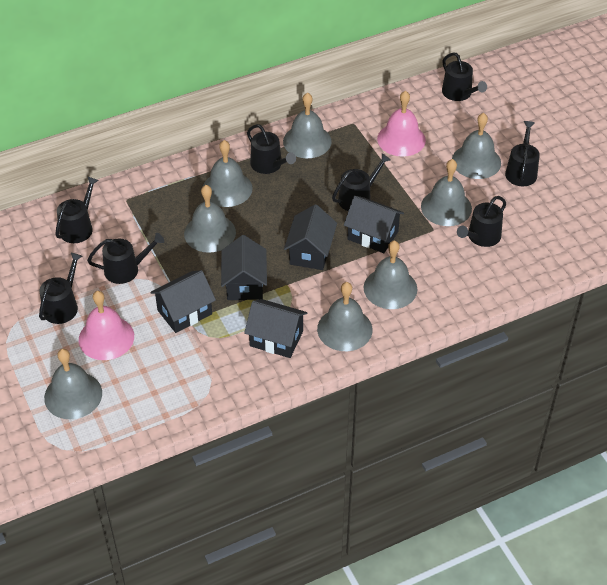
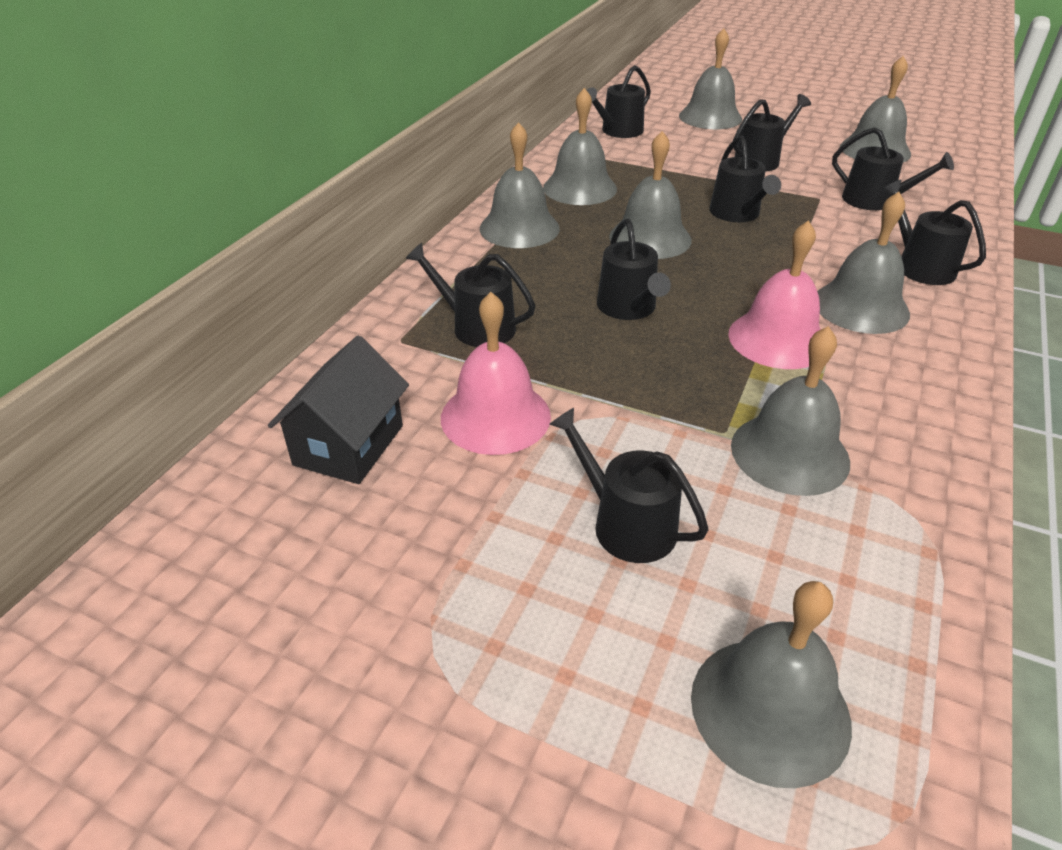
black house: 5 -> 1

